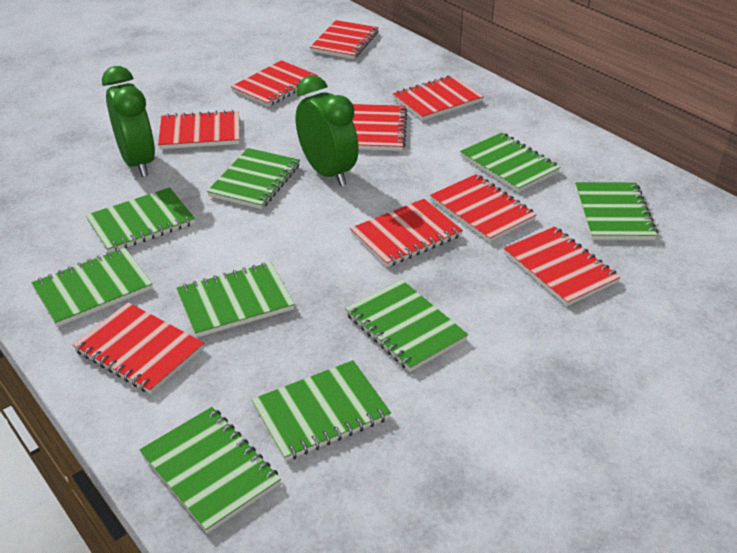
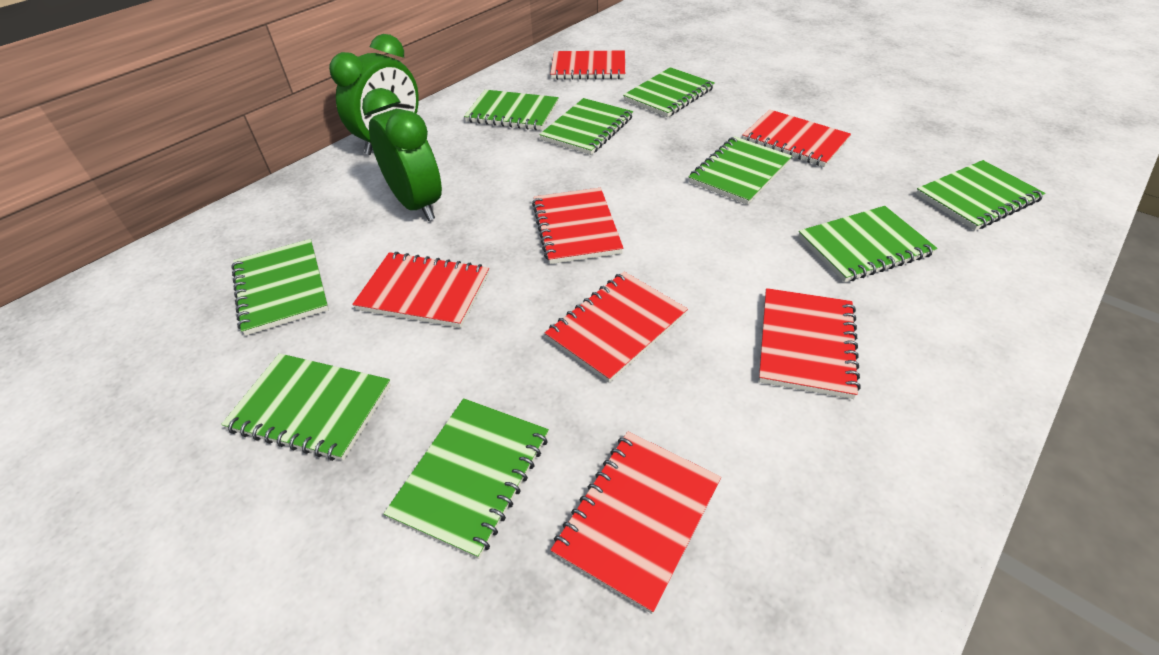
red notebook: 9 -> 7

